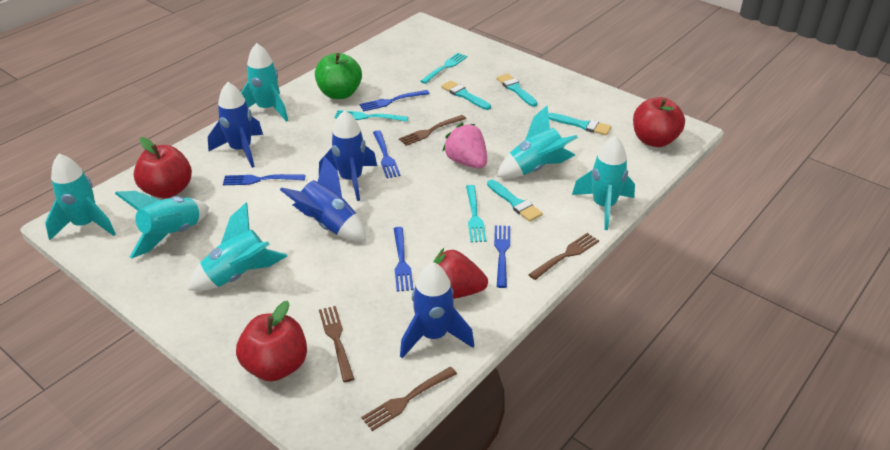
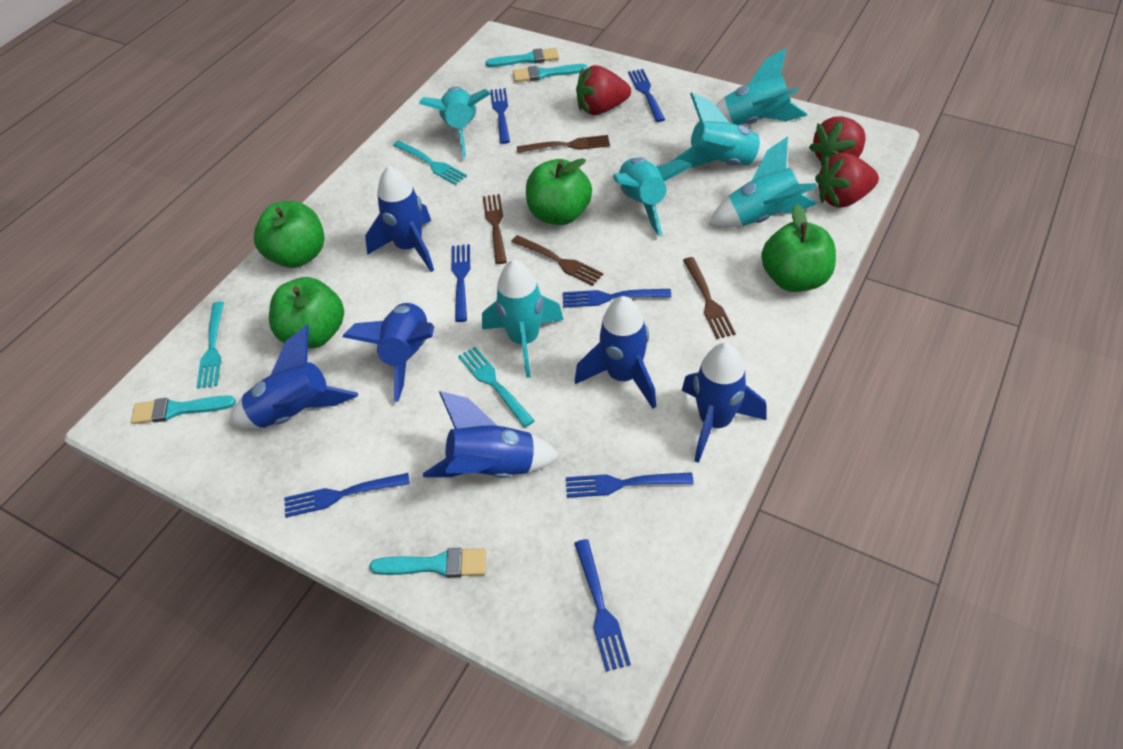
blue fork: 5 -> 7
blue rocket: 4 -> 6
green apple: 1 -> 4
pink strawberry: 1 -> 0
red apple: 3 -> 0
red strawberry: 1 -> 3

